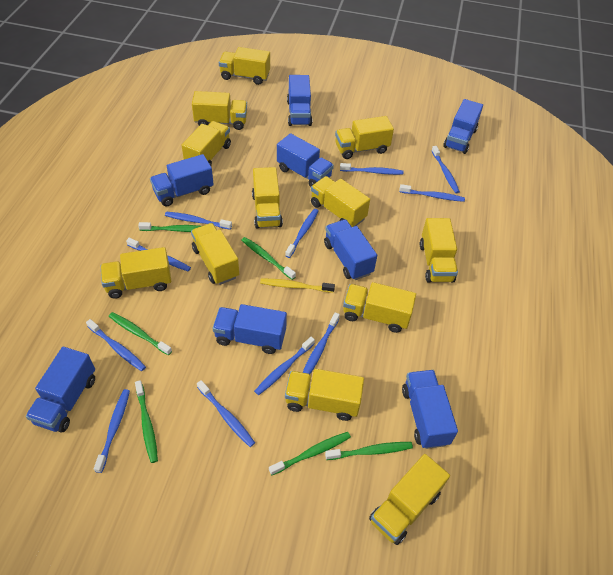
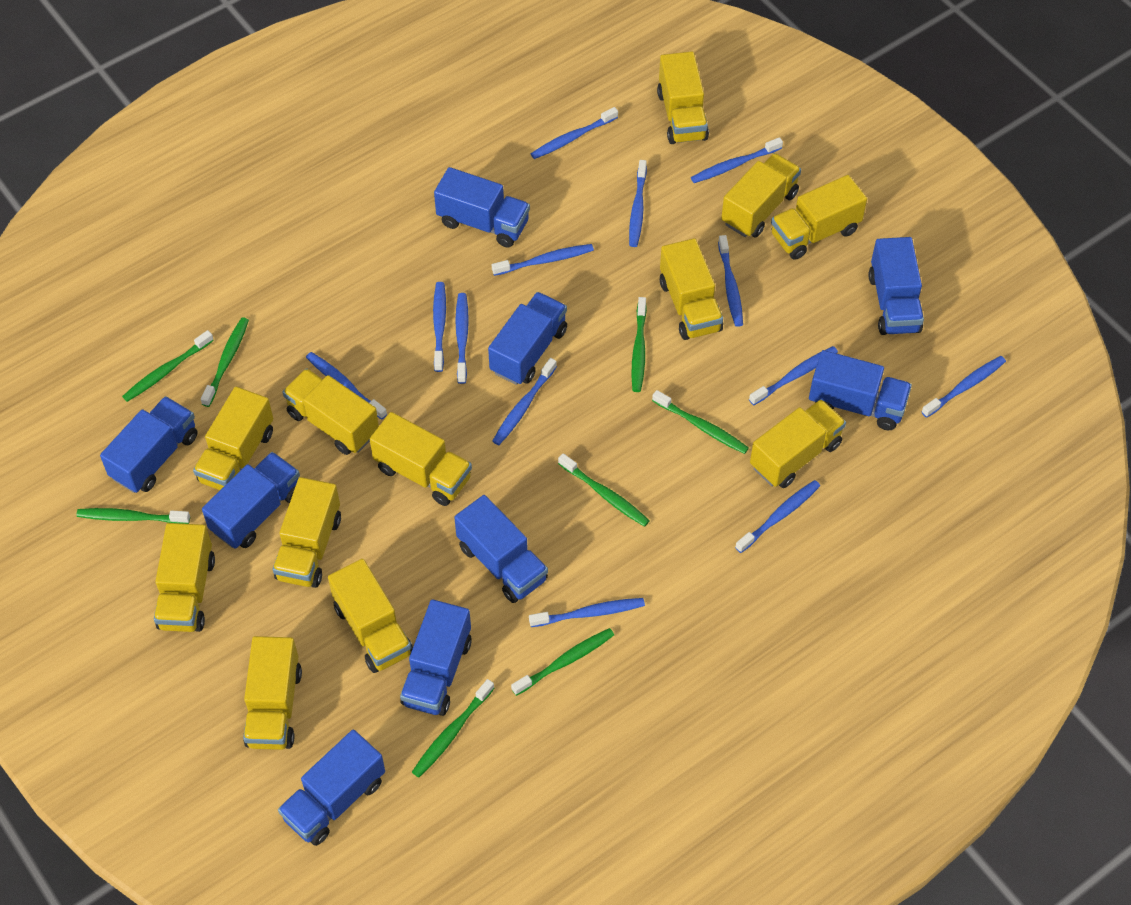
blue toothbrush: 11 -> 13
blue truck: 8 -> 9
green toothbrush: 6 -> 8
yellow toothbrush: 1 -> 0

